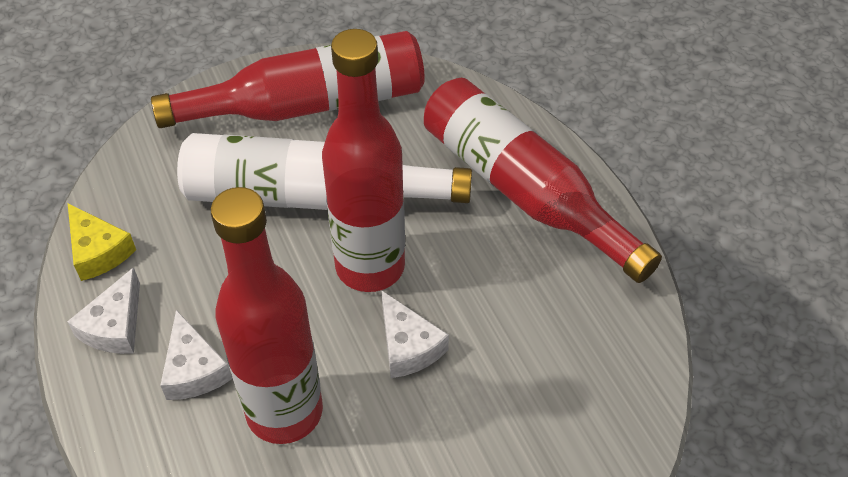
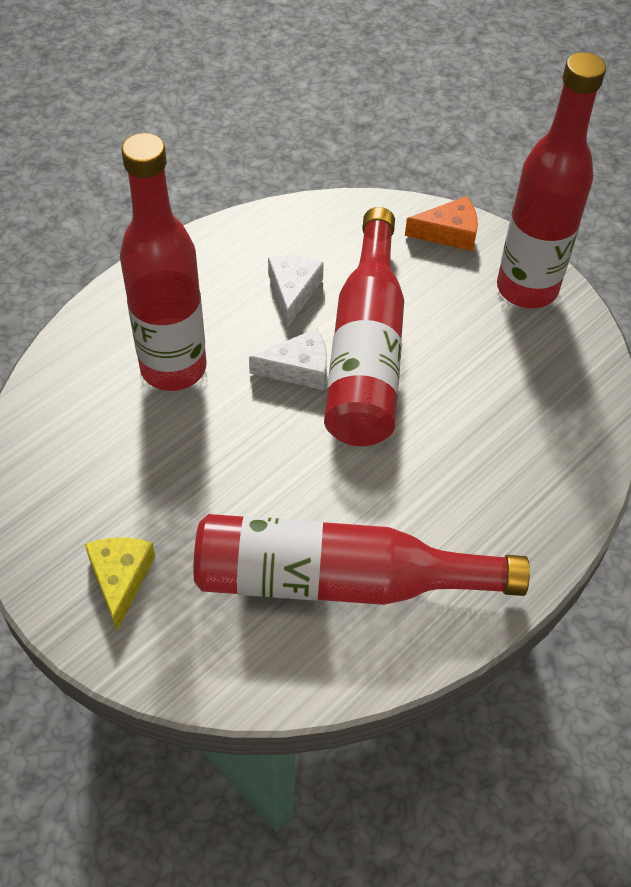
orange cheese: 0 -> 1
white bottle: 1 -> 0
white cheese: 3 -> 2

